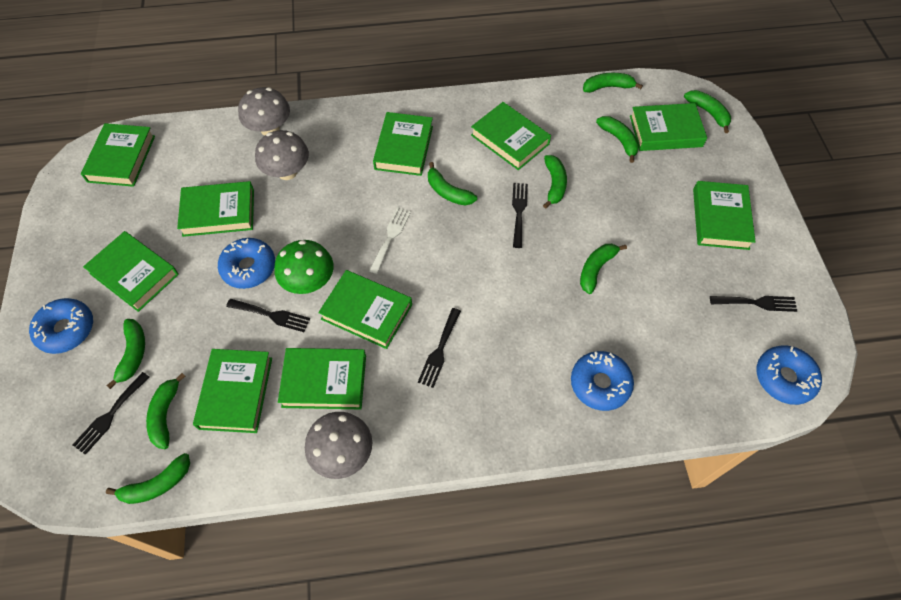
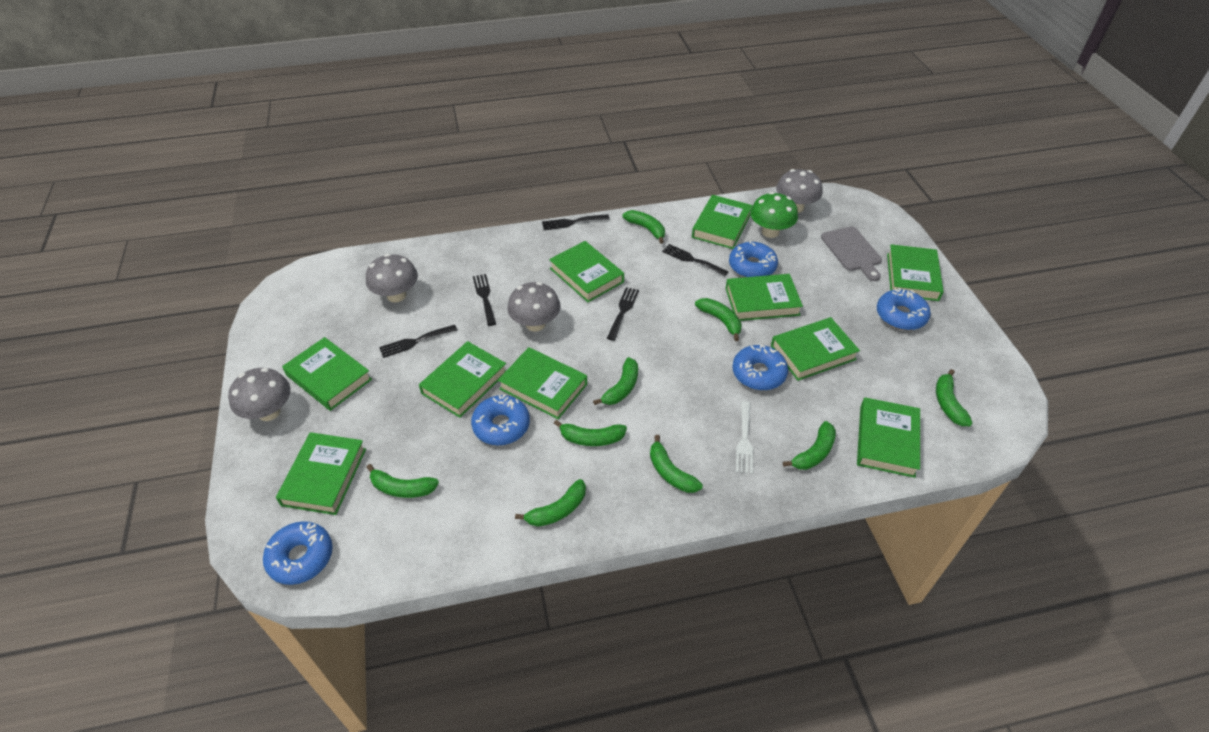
blue donut: 4 -> 5
grey cutting board: 0 -> 1
grey mushroom: 3 -> 4

